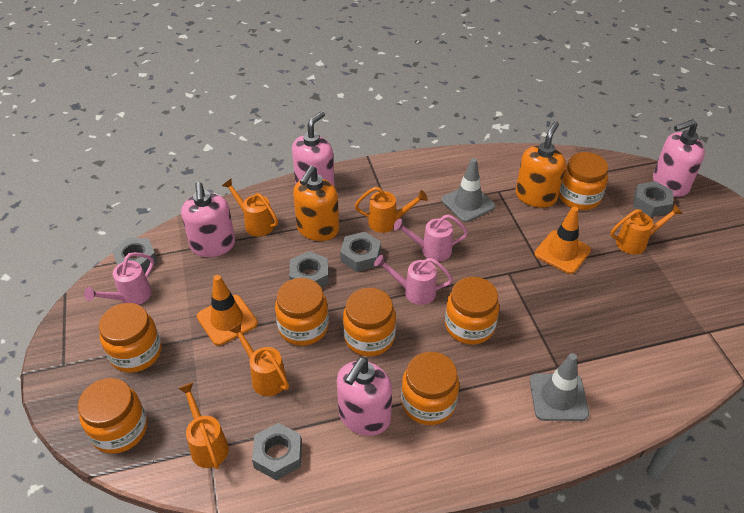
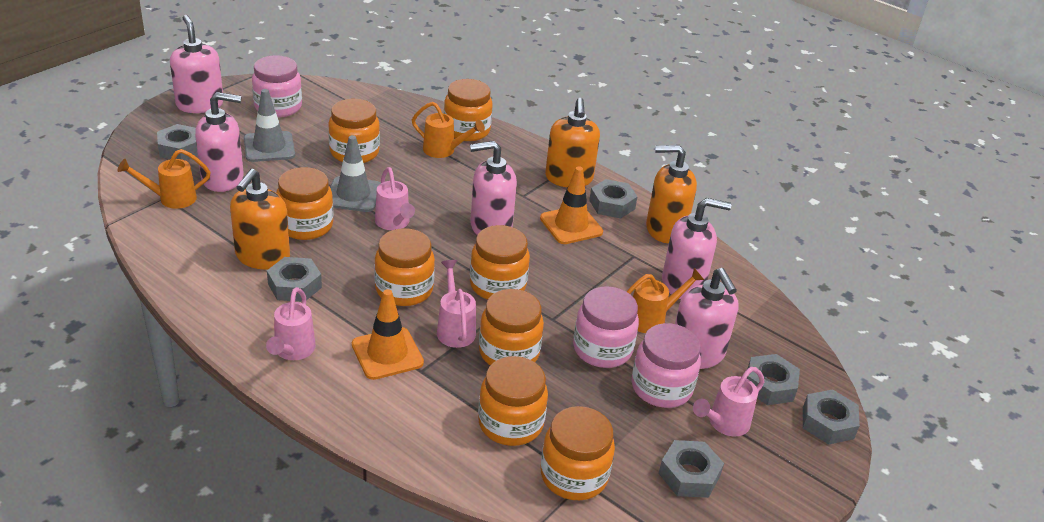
grey nut: 5 -> 6
orange jar: 7 -> 8
orange soap dispenser: 2 -> 3
orange watering can: 5 -> 3
pink jar: 0 -> 3
pink soap dispenser: 4 -> 5
pink watering can: 3 -> 4

